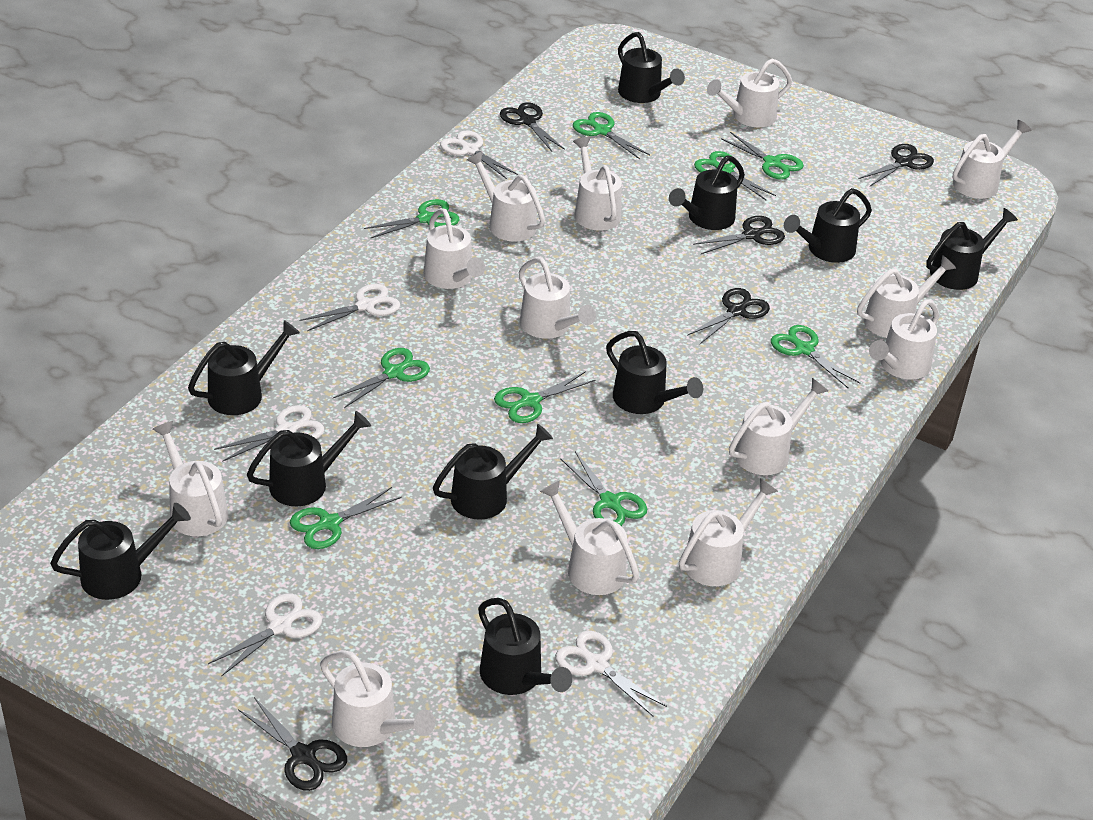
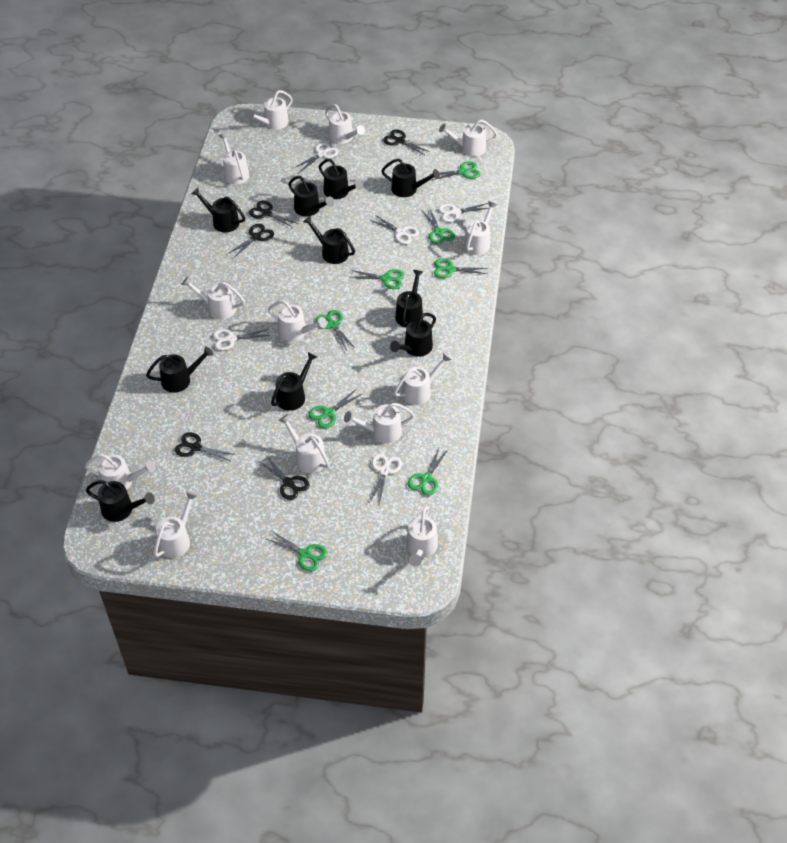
green scissors: 9 -> 8

